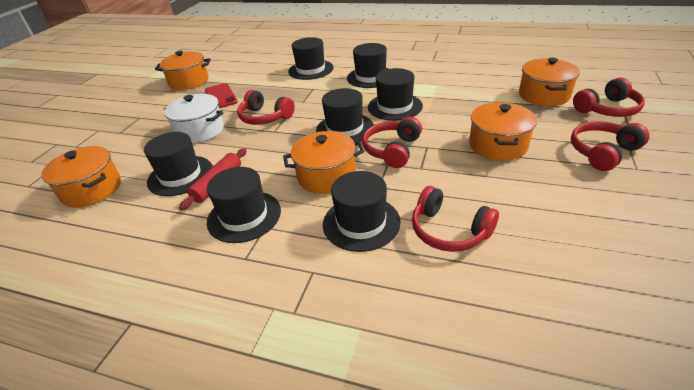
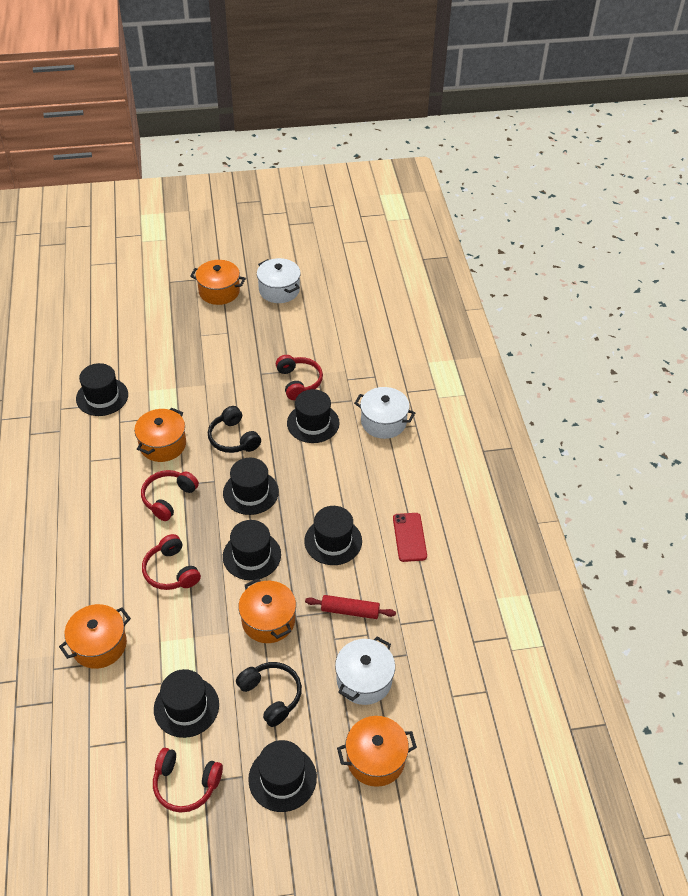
black headphones: 0 -> 2
red headphones: 5 -> 4
white pot: 1 -> 3

